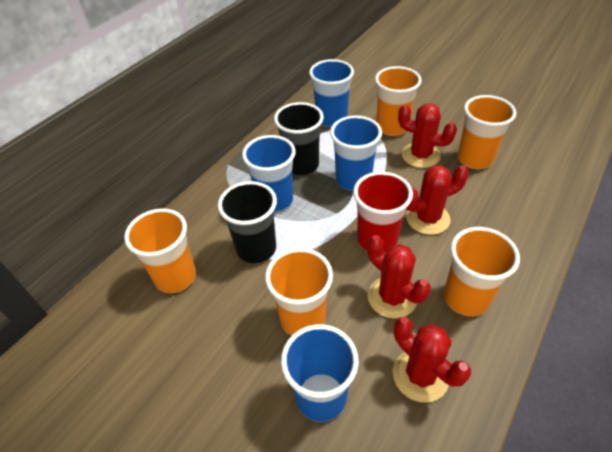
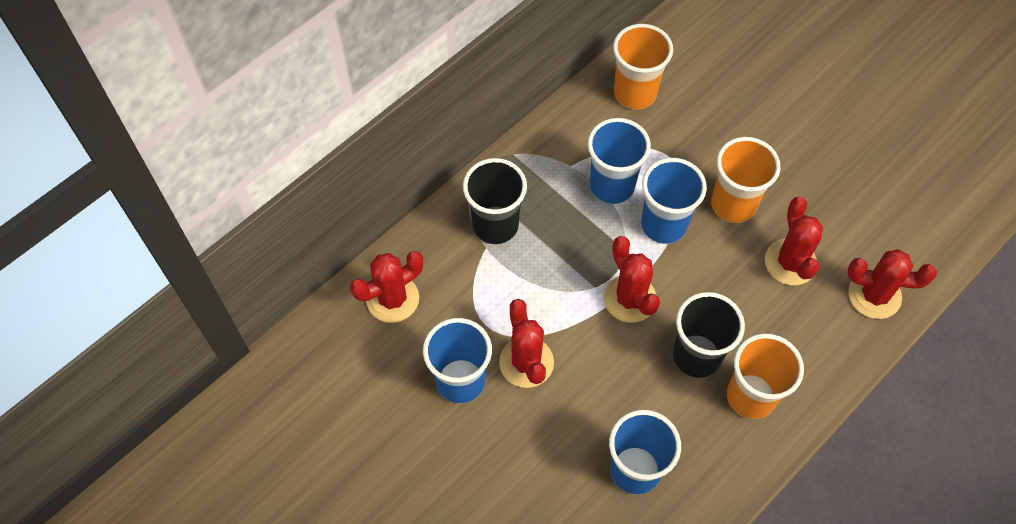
orange cup: 5 -> 3
red cactus: 4 -> 5
red cup: 1 -> 0

